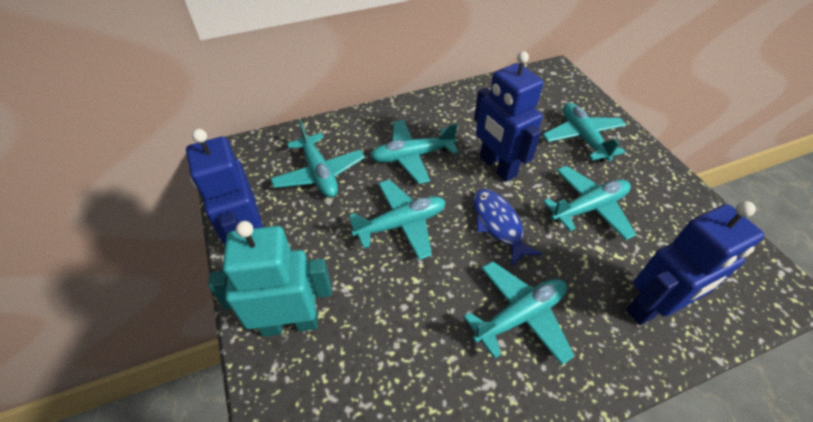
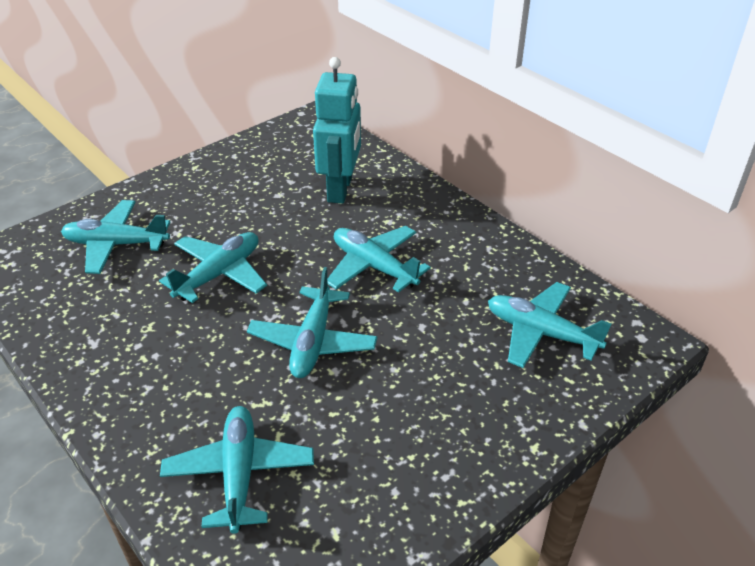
blue fish: 1 -> 0
blue robot: 3 -> 0

